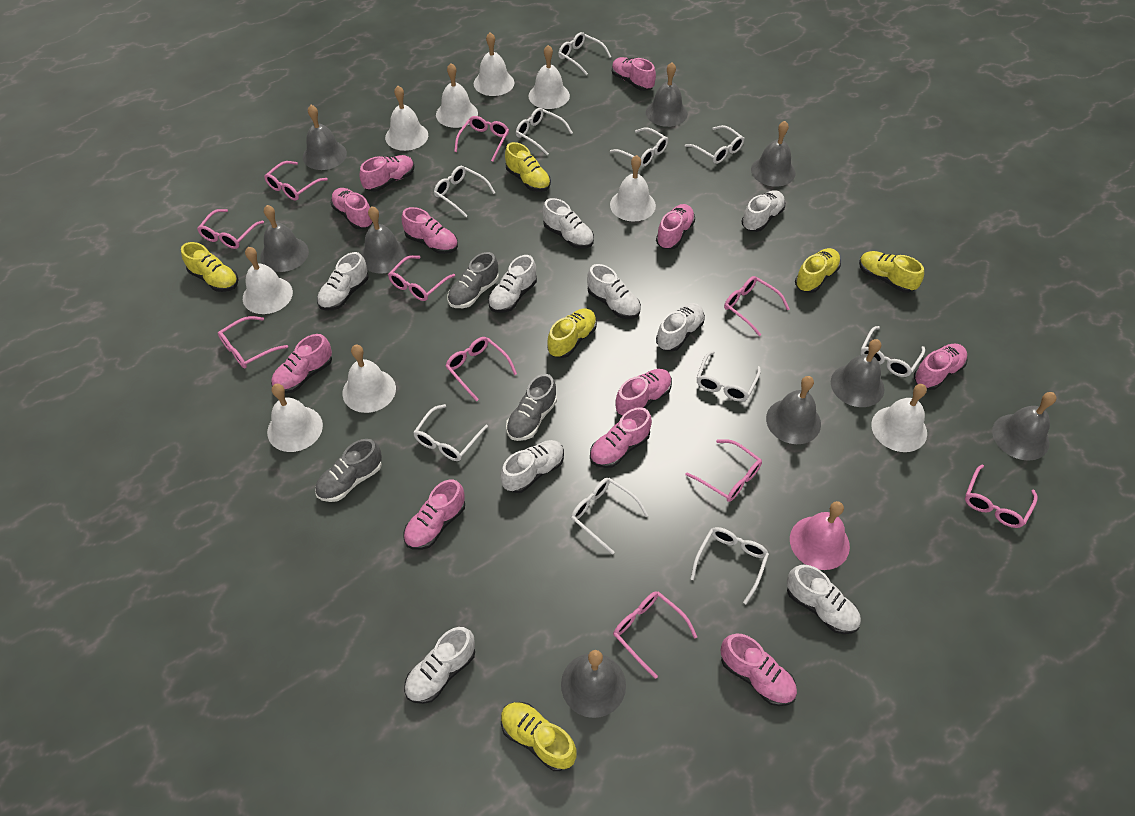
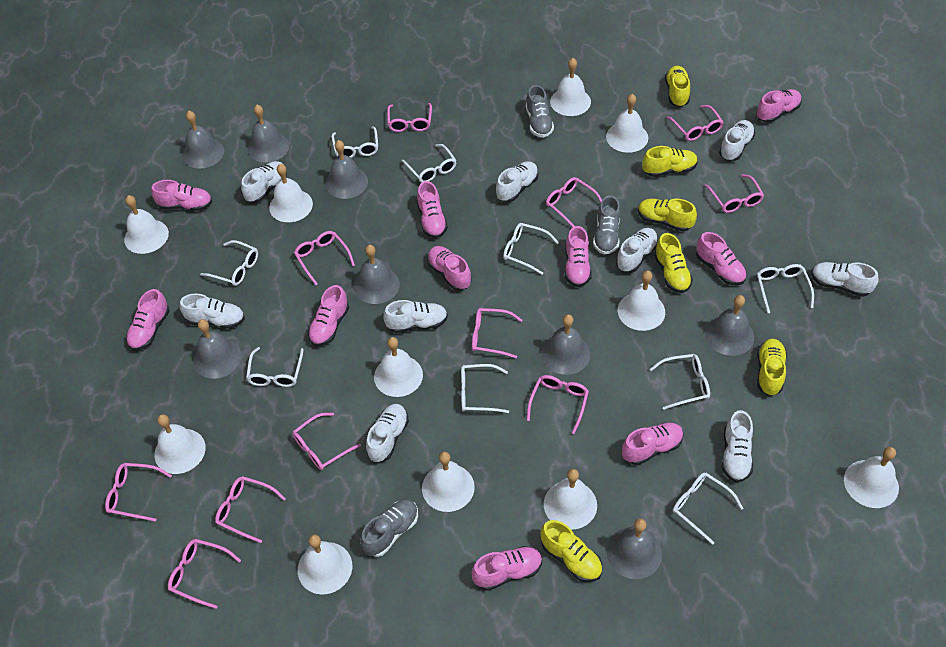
grey bell: 9 -> 8
pink bell: 1 -> 0
pink glasses: 10 -> 11
pink shoe: 11 -> 10
white bell: 9 -> 11
white glasses: 10 -> 9

